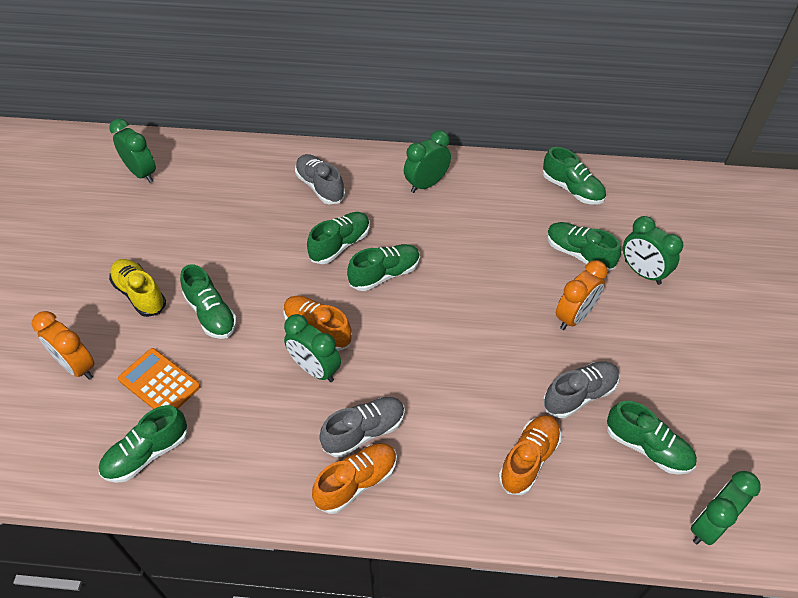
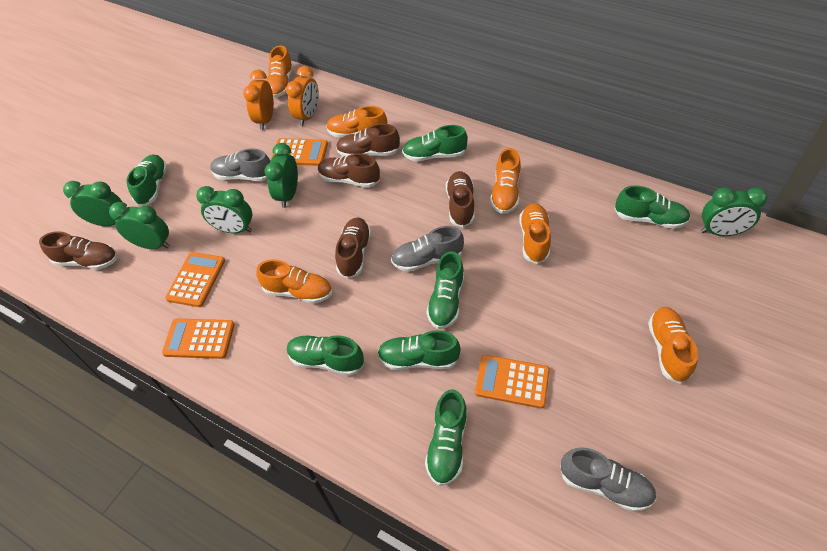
brown shoe: 0 -> 5
orange calculator: 1 -> 4
orange shoe: 3 -> 6
yellow shoe: 1 -> 0

